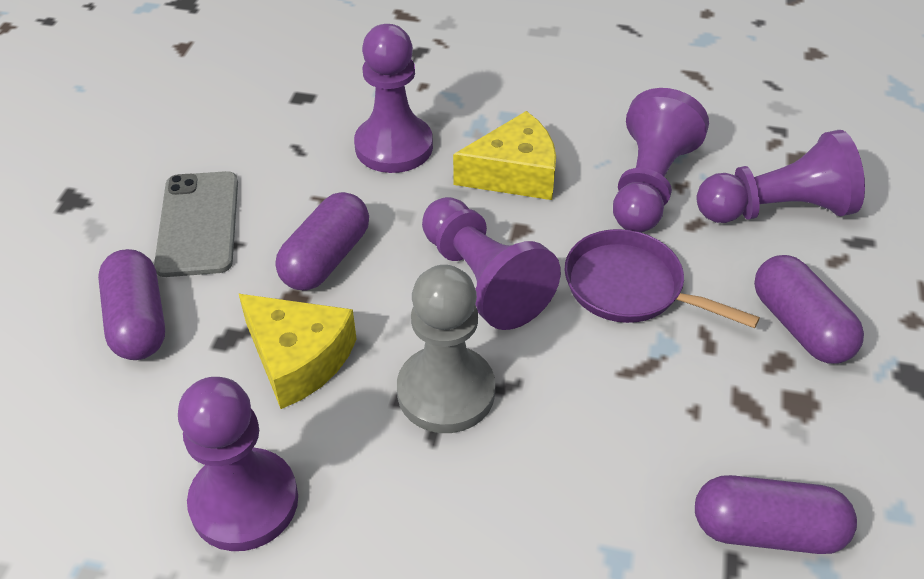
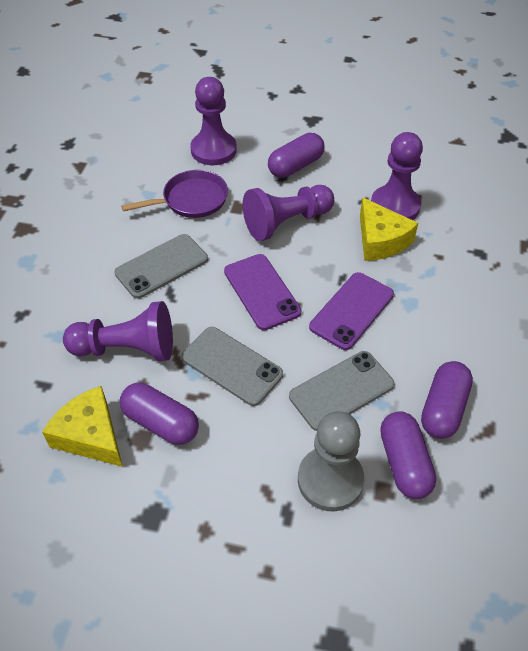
grey phone: 1 -> 3
purple pawn: 5 -> 4
purple phone: 0 -> 2

